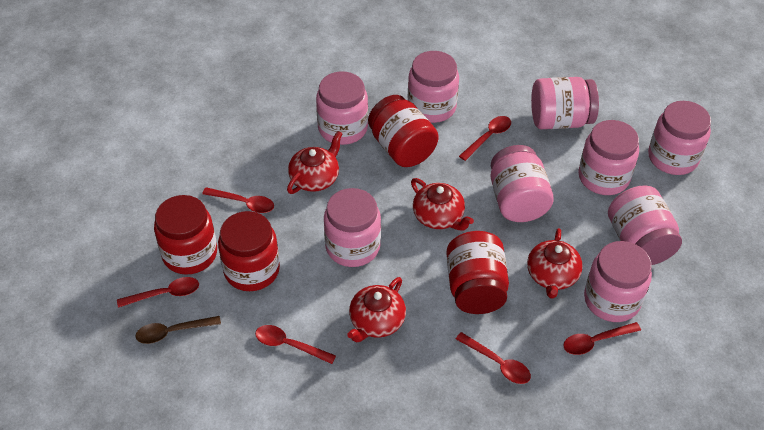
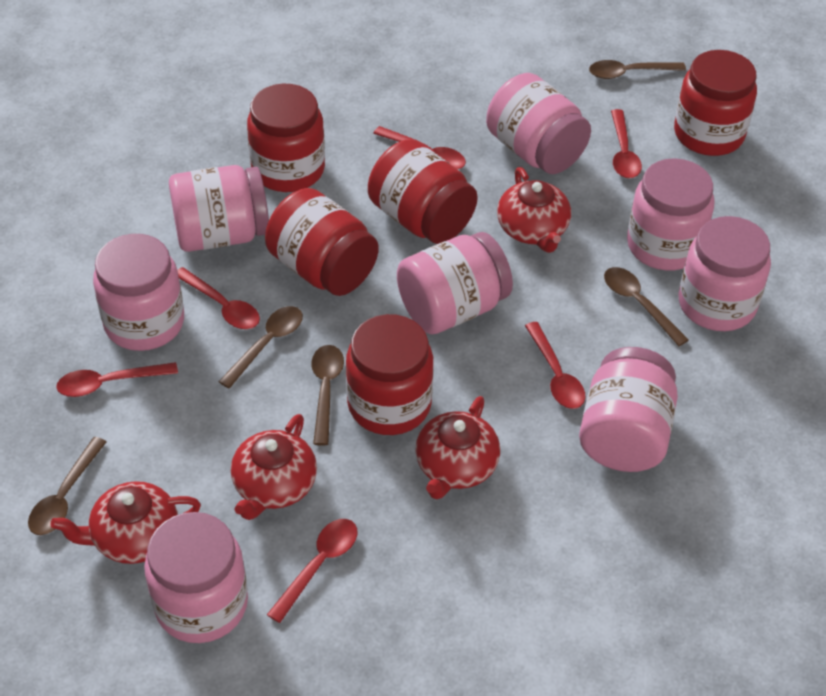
brown spoon: 1 -> 5
pink jar: 9 -> 8
red jar: 4 -> 5

